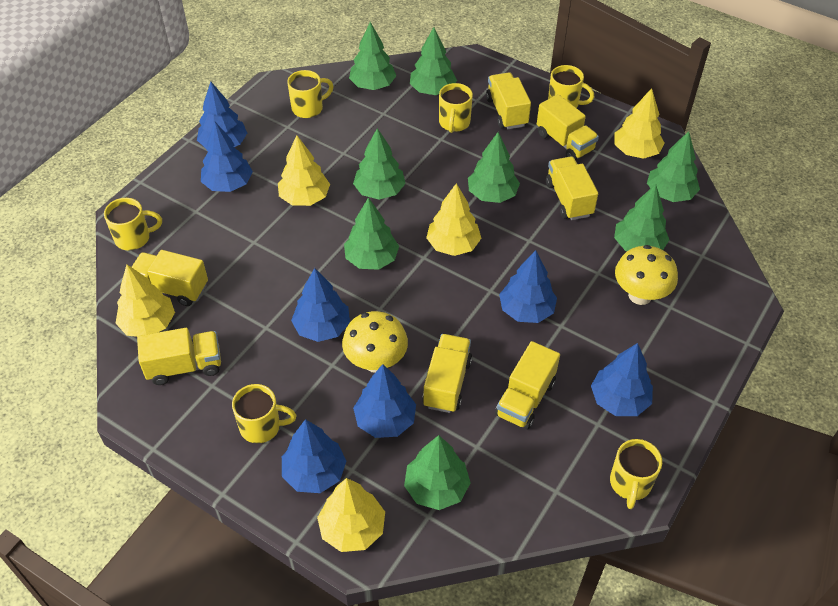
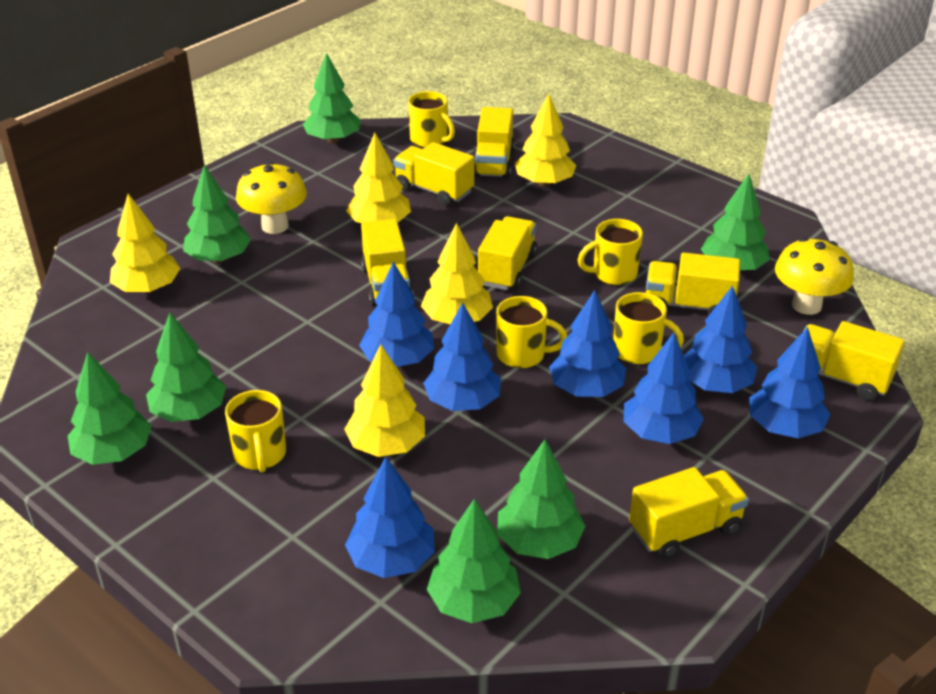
green tree: 8 -> 7
yellow mug: 6 -> 5

